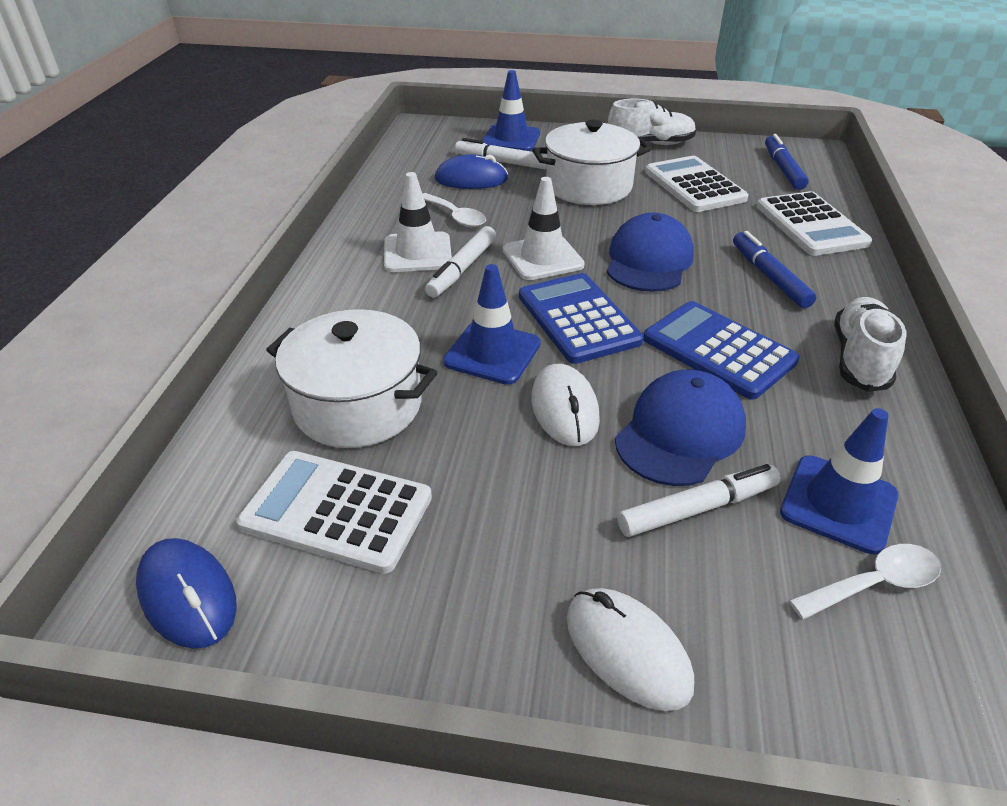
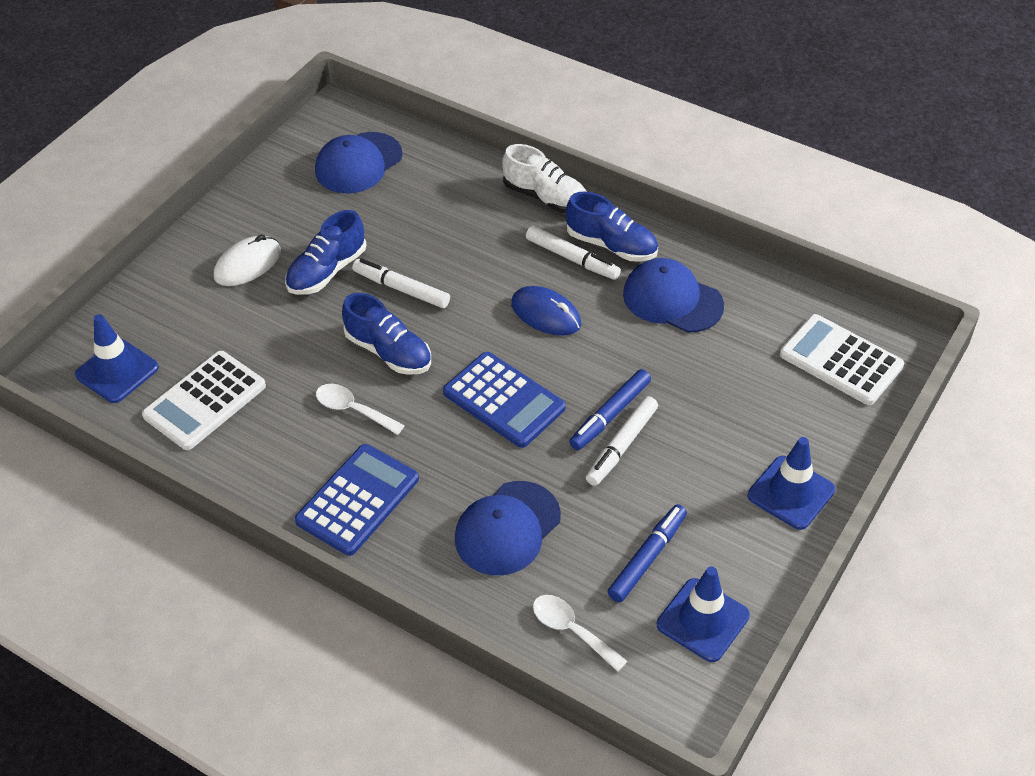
blue cap: 2 -> 3
blue mouse: 2 -> 1
blue shoe: 0 -> 3
white calculator: 3 -> 2
white mouse: 2 -> 1
white pot: 2 -> 0
white shoe: 2 -> 1
white traffic cone: 2 -> 0

